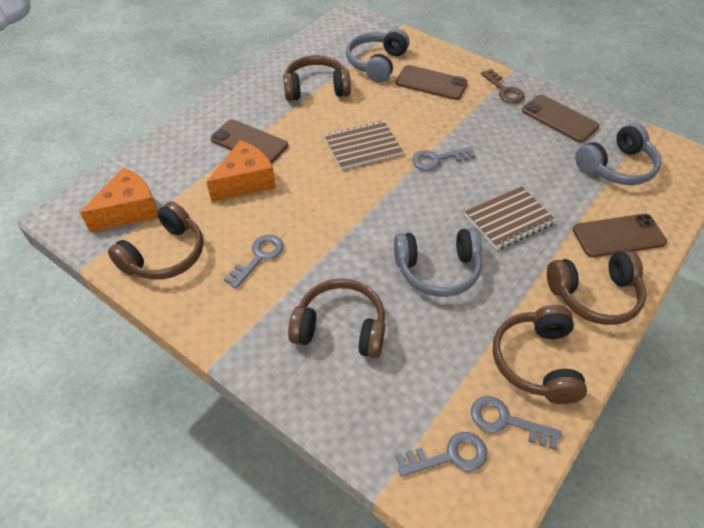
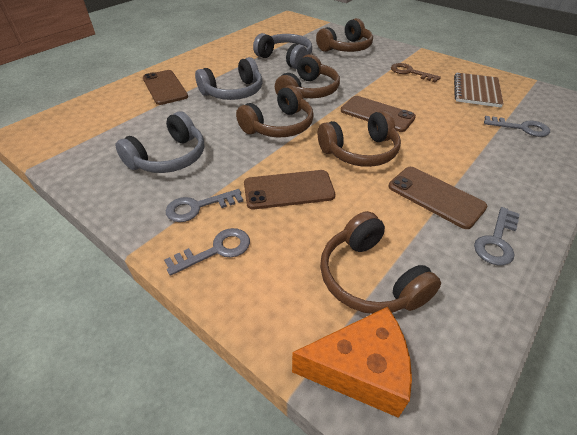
brown notebook: 2 -> 1
orange cheese: 2 -> 1

